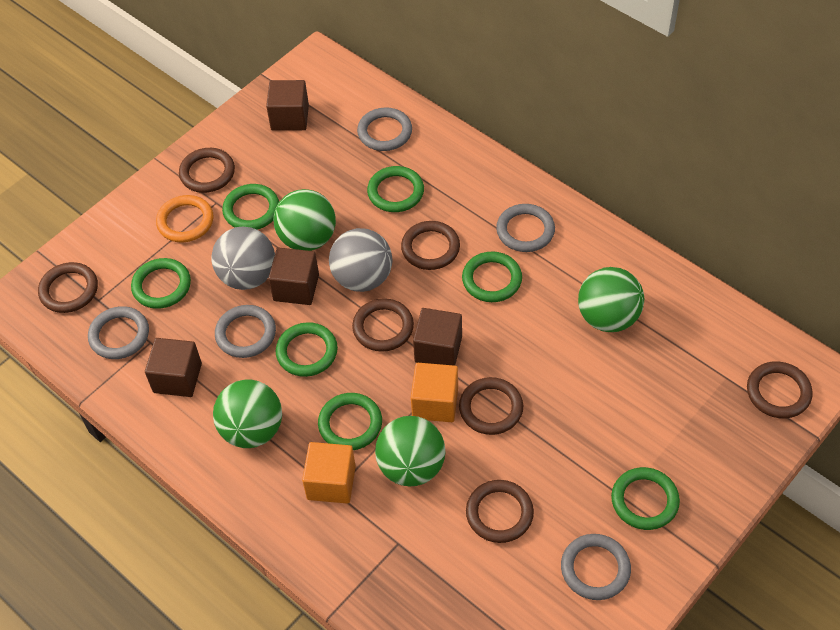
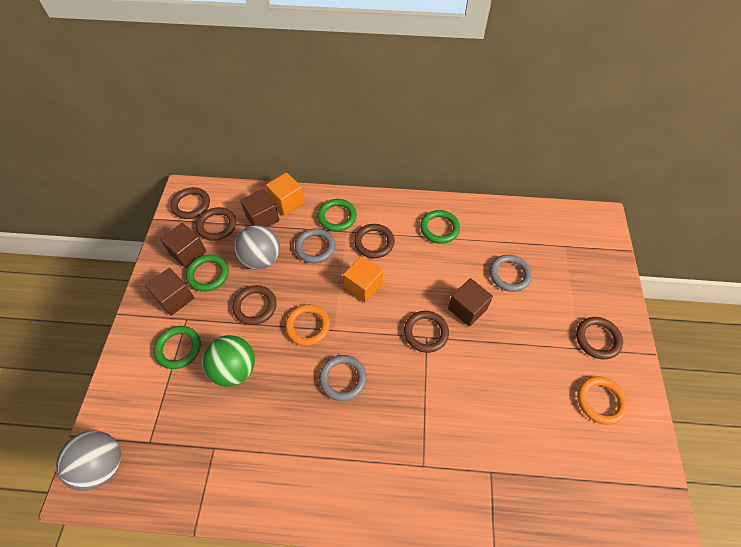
brown ring: 7 -> 6
green ball: 4 -> 1
green ring: 7 -> 4
grey ring: 5 -> 3
orange ring: 1 -> 2

